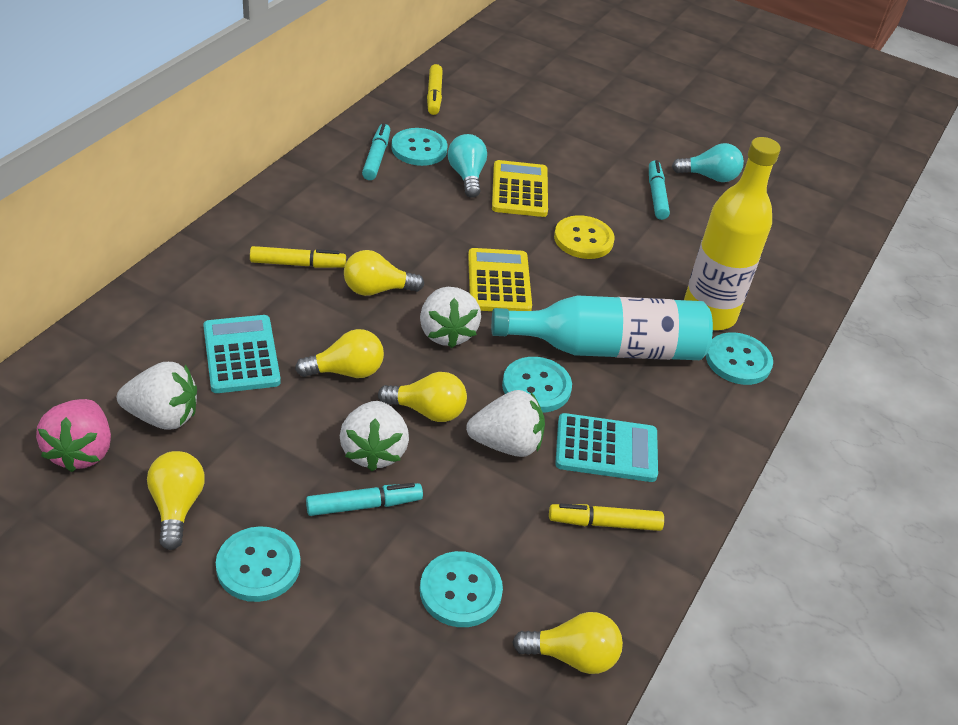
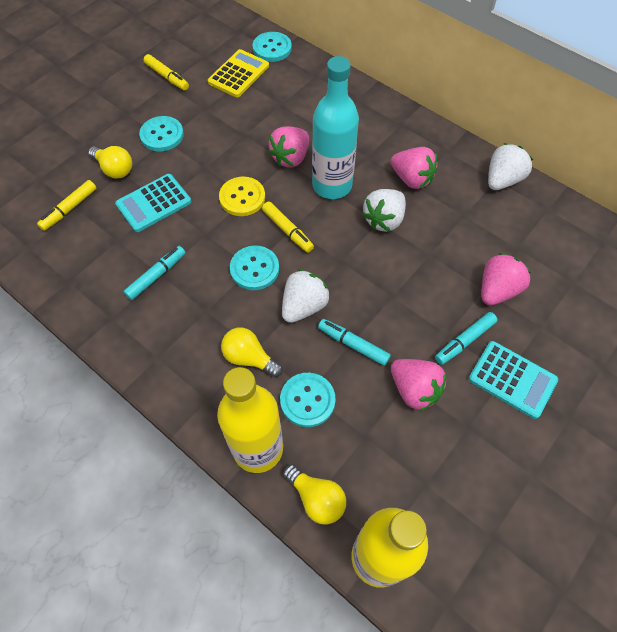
pink strawberry: 1 -> 4
turquoise button: 5 -> 4
turquoise light bulb: 2 -> 0
white strawberry: 4 -> 3
yellow bottle: 1 -> 2
yellow calculator: 2 -> 1
yellow light bulb: 5 -> 3

